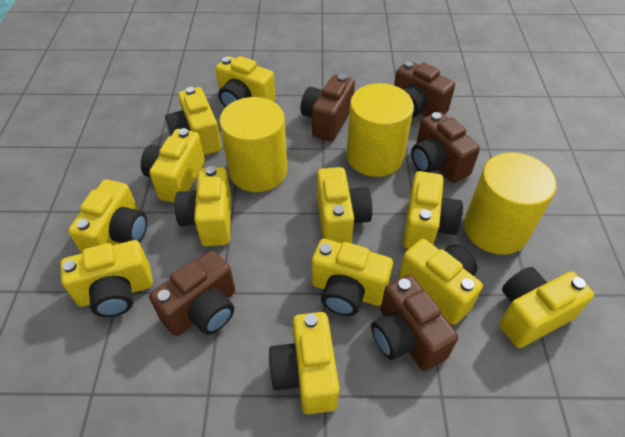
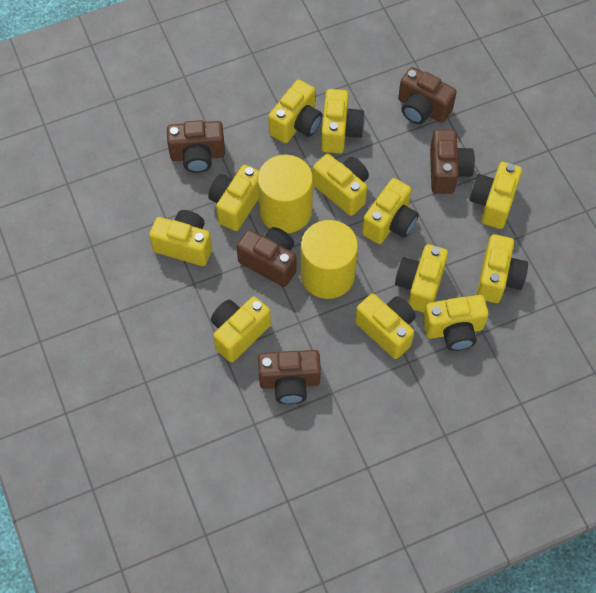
yellow cylinder: 3 -> 2

